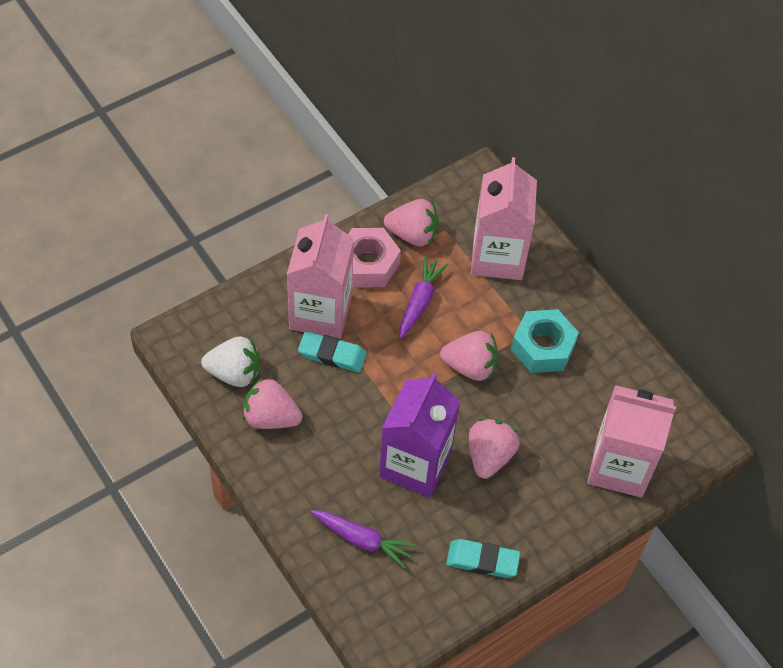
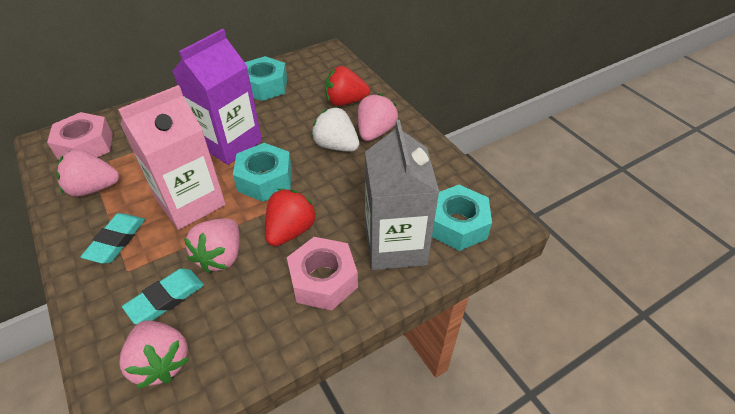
grey carton: 0 -> 1
pink carton: 3 -> 1
pink nut: 1 -> 2
purple carrot: 2 -> 0
red strawberry: 0 -> 2
turquoise nut: 1 -> 3

